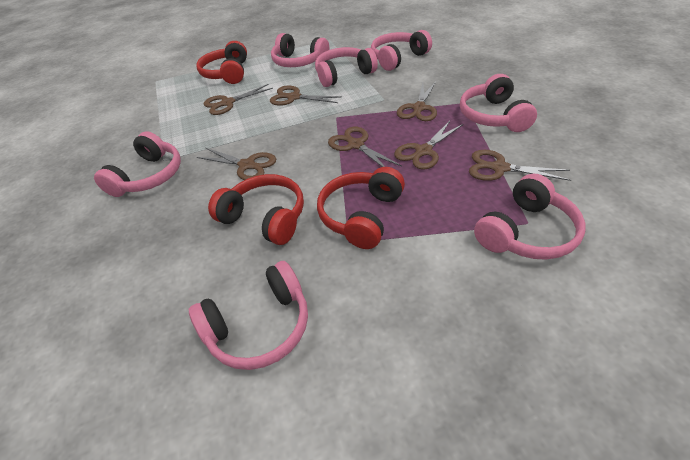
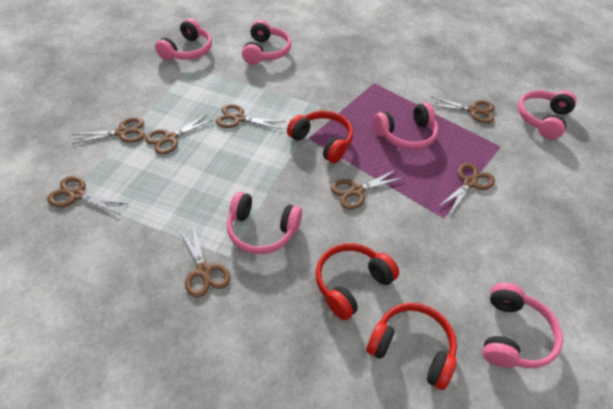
brown scissors: 7 -> 8
pink headphones: 7 -> 6

